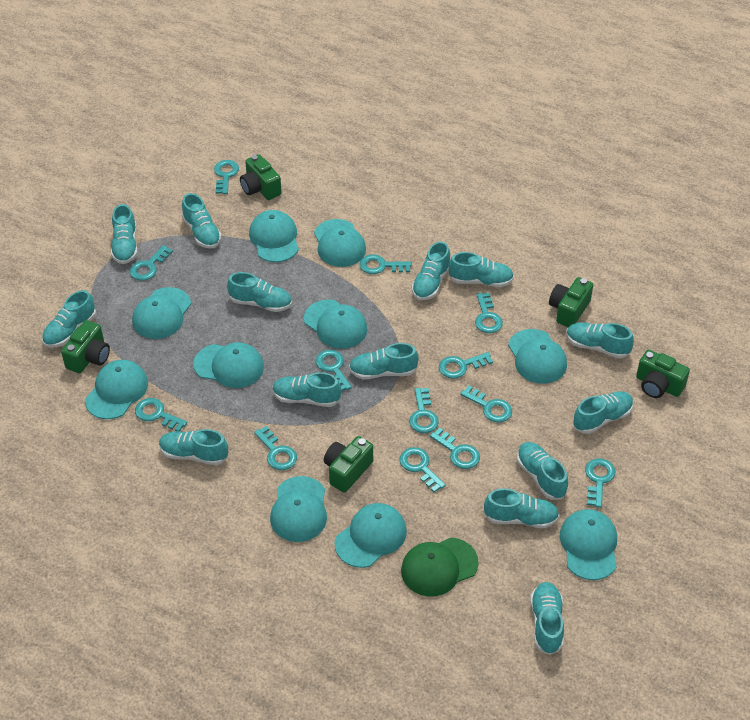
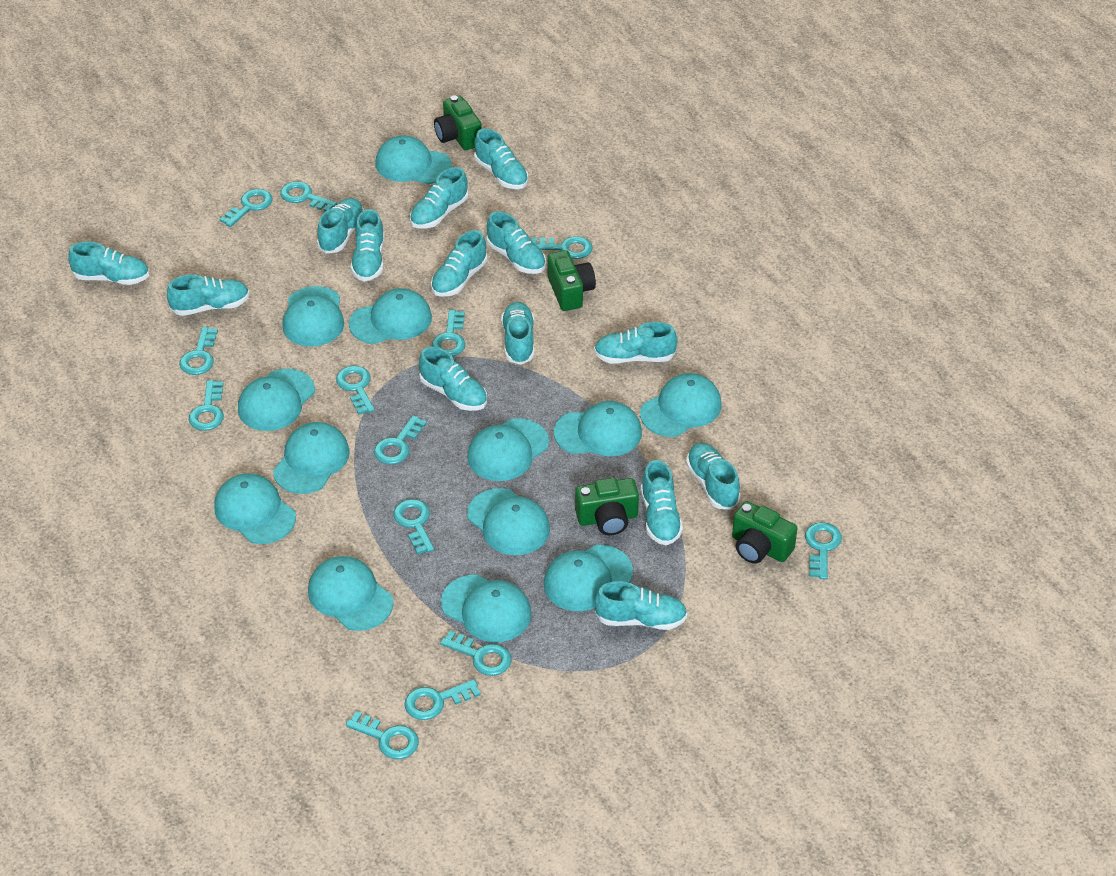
green camera: 5 -> 4
green cap: 1 -> 0
turquoise cap: 10 -> 13

